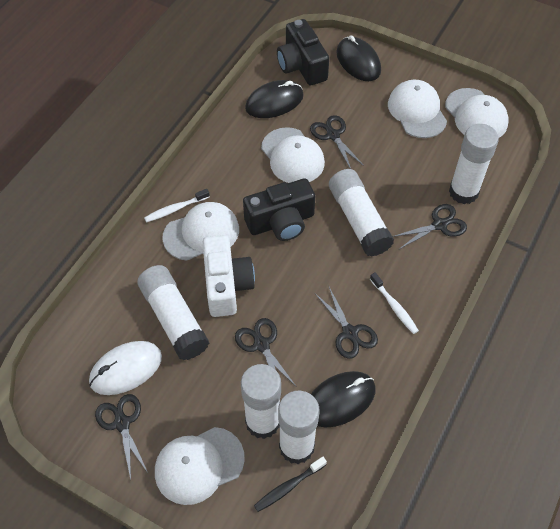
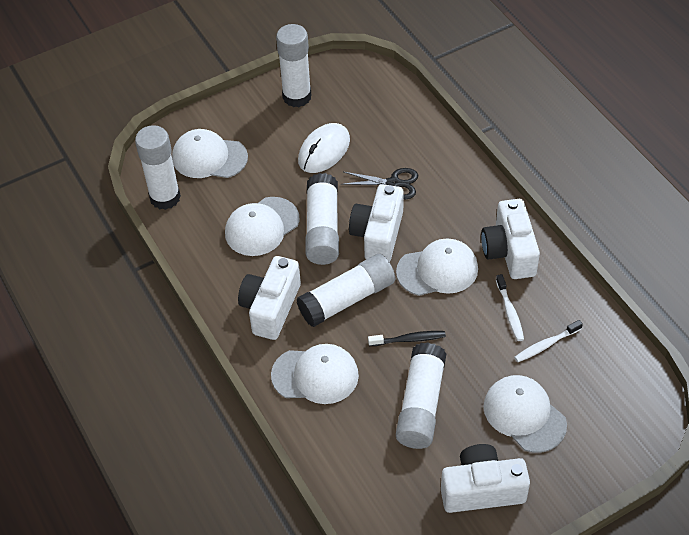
black camera: 2 -> 0
black mouse: 3 -> 0
black scissors: 5 -> 1
white camera: 1 -> 4

